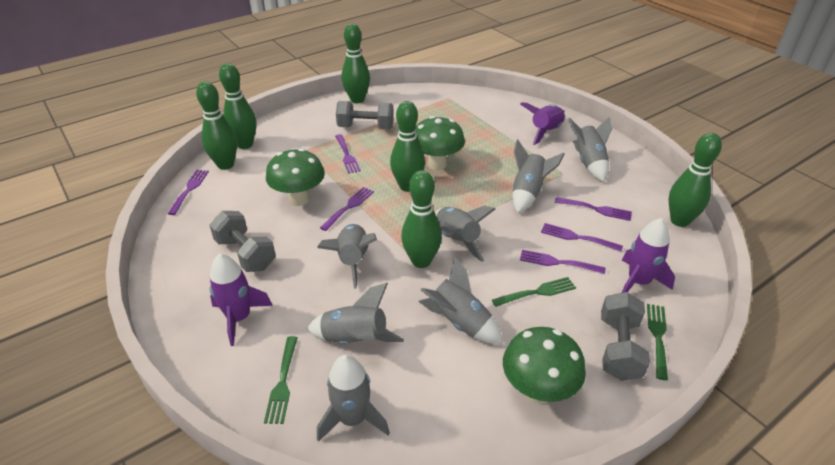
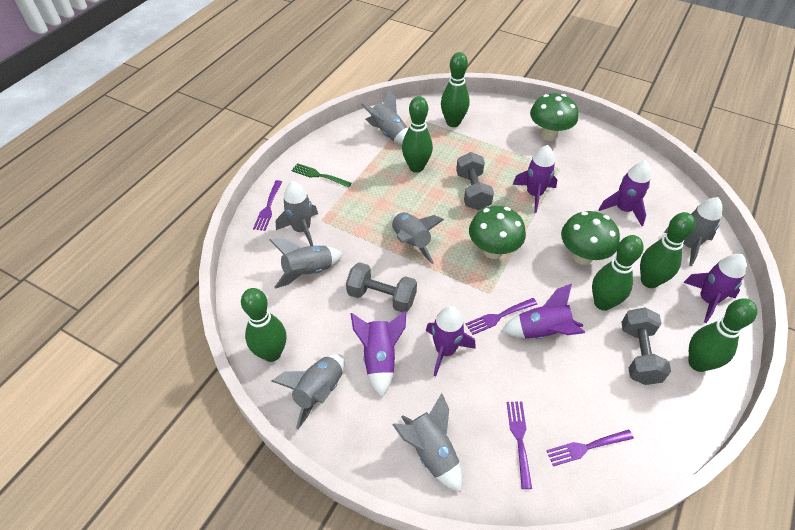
green fork: 3 -> 1
purple fork: 6 -> 4
purple rocket: 3 -> 6

